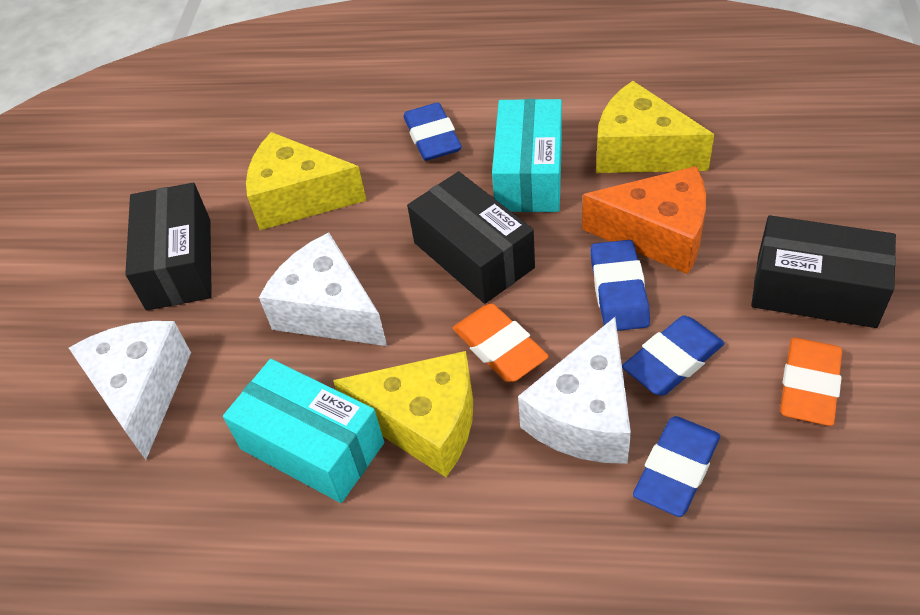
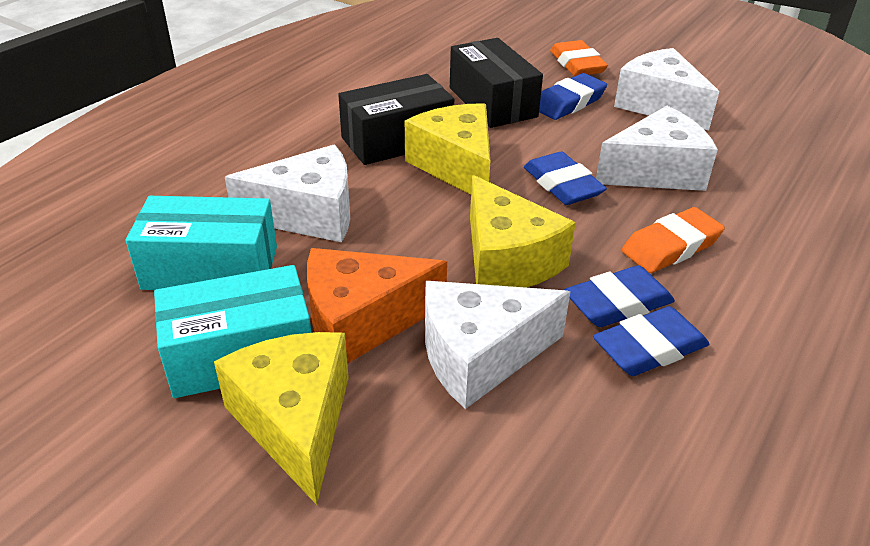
black box: 3 -> 2
white cheese: 3 -> 4

